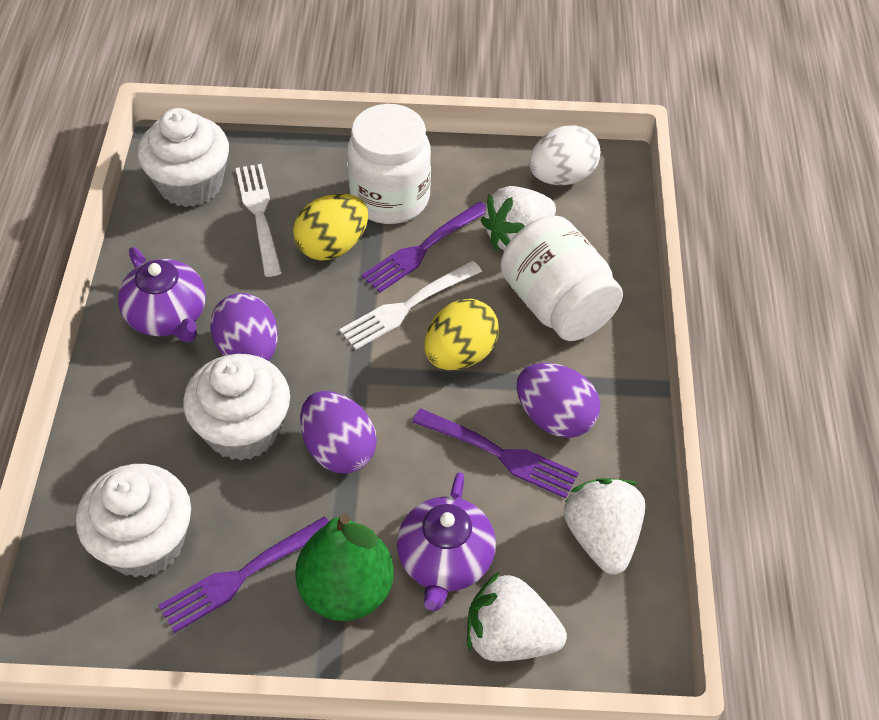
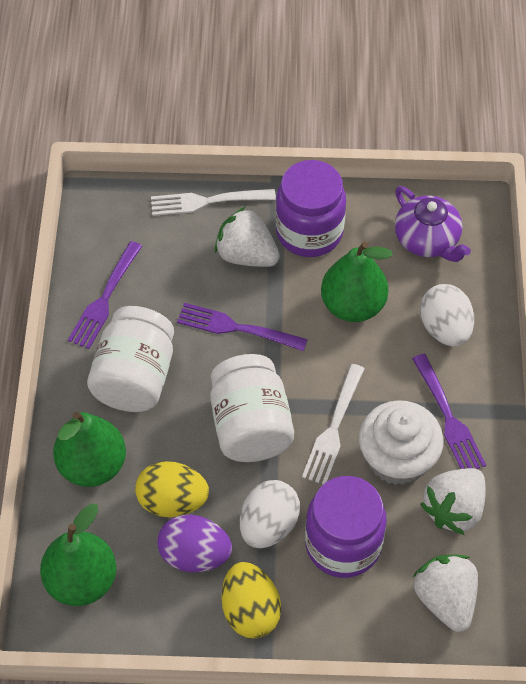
green pear: 1 -> 3
purple egg: 3 -> 1
purple jar: 0 -> 2
purple teapot: 2 -> 1
white cupcake: 3 -> 1
white egg: 1 -> 2

